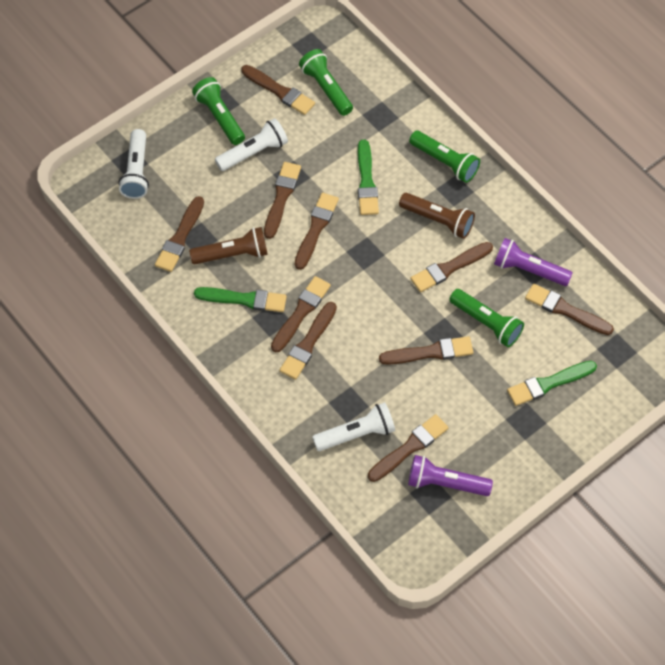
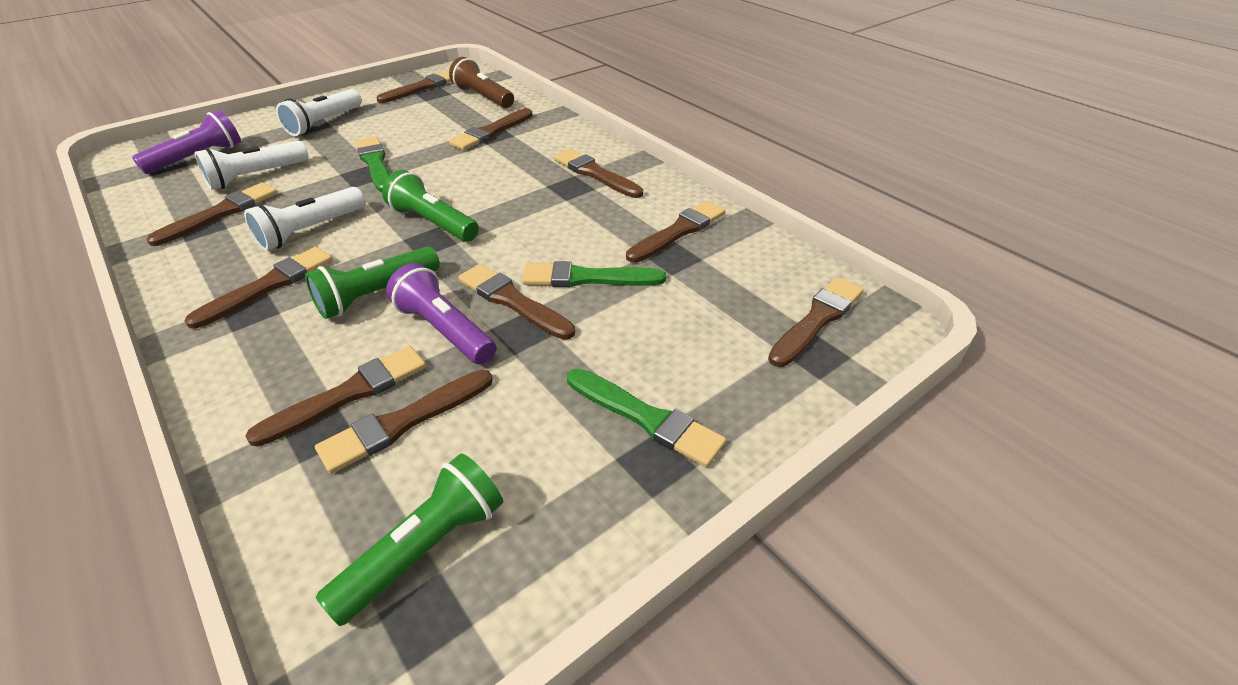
brown flashlight: 2 -> 1
green flashlight: 4 -> 3

